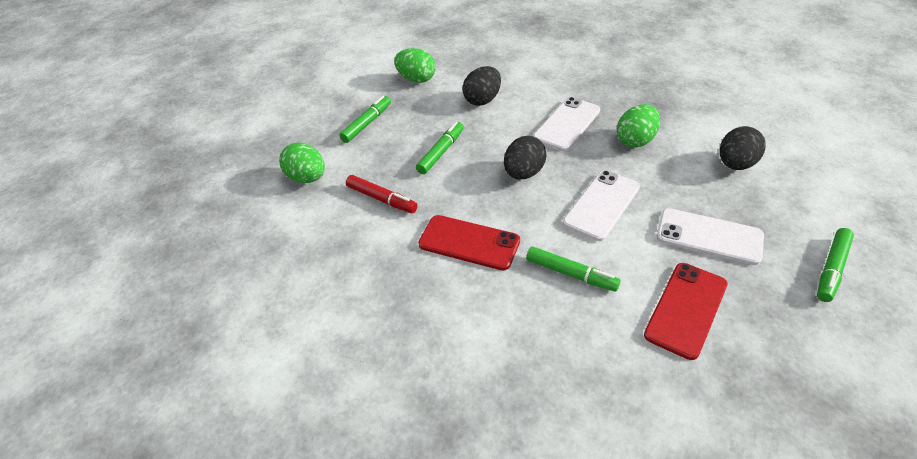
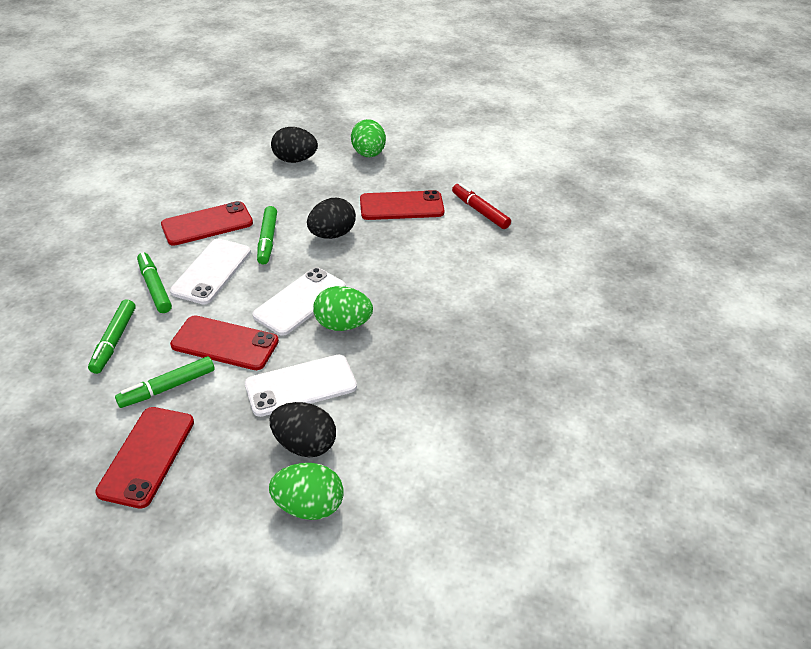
red phone: 2 -> 4

